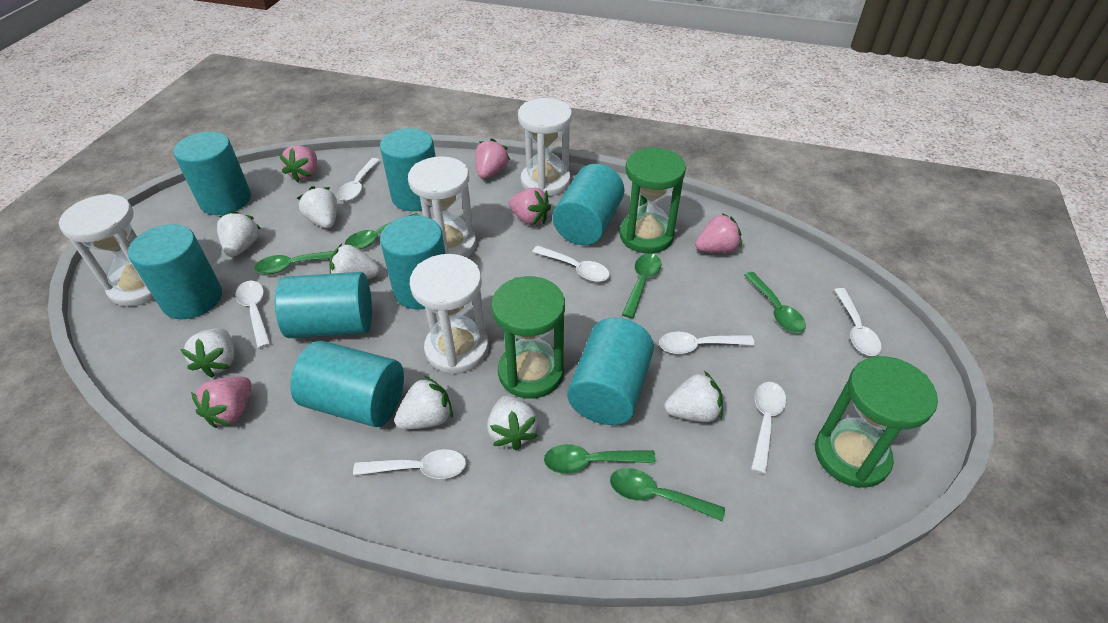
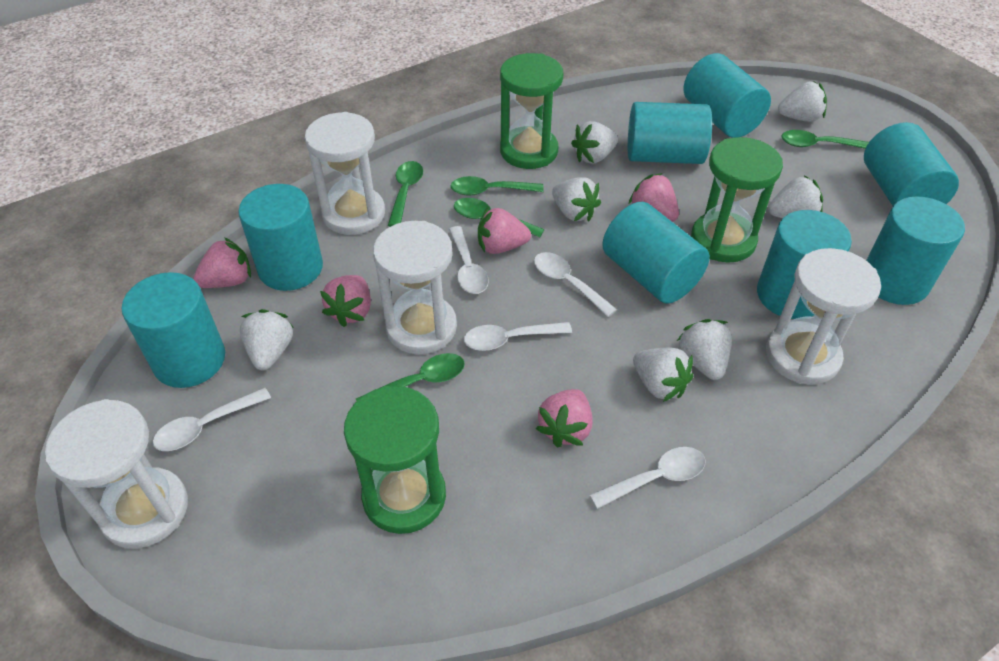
green spoon: 6 -> 5
white spoon: 7 -> 5

